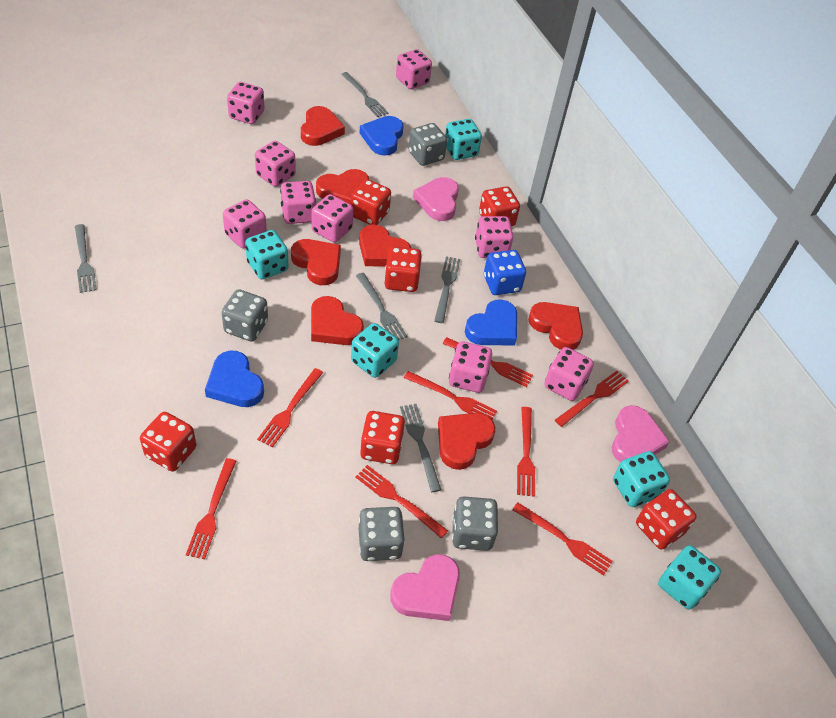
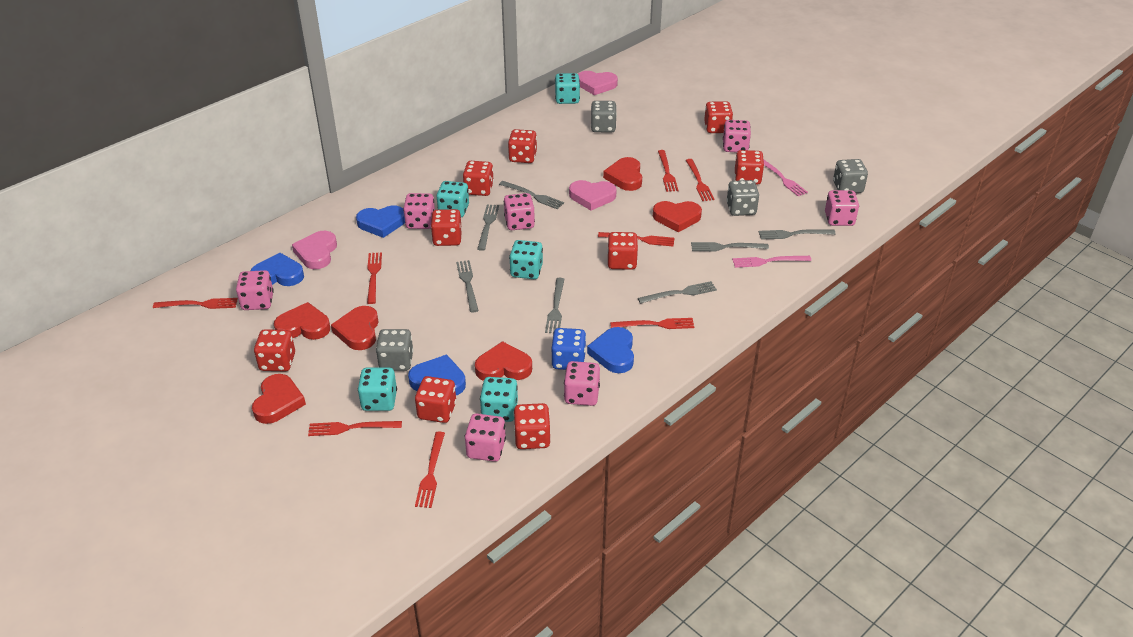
blue heart: 3 -> 4
grey fork: 5 -> 7
pink dice: 9 -> 7
pink fork: 0 -> 2
red dice: 6 -> 9
red heart: 7 -> 6

